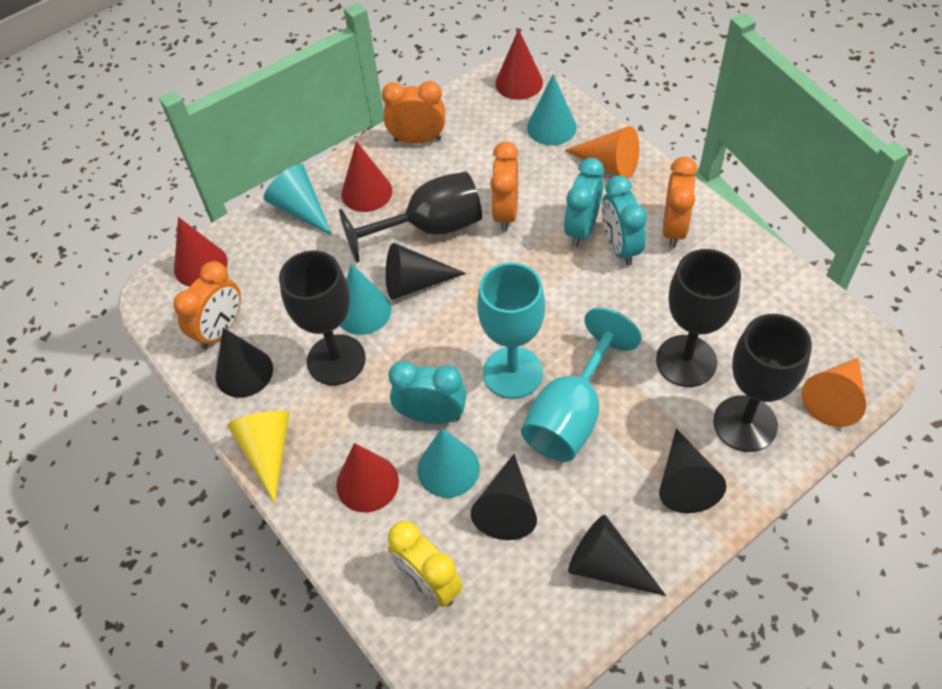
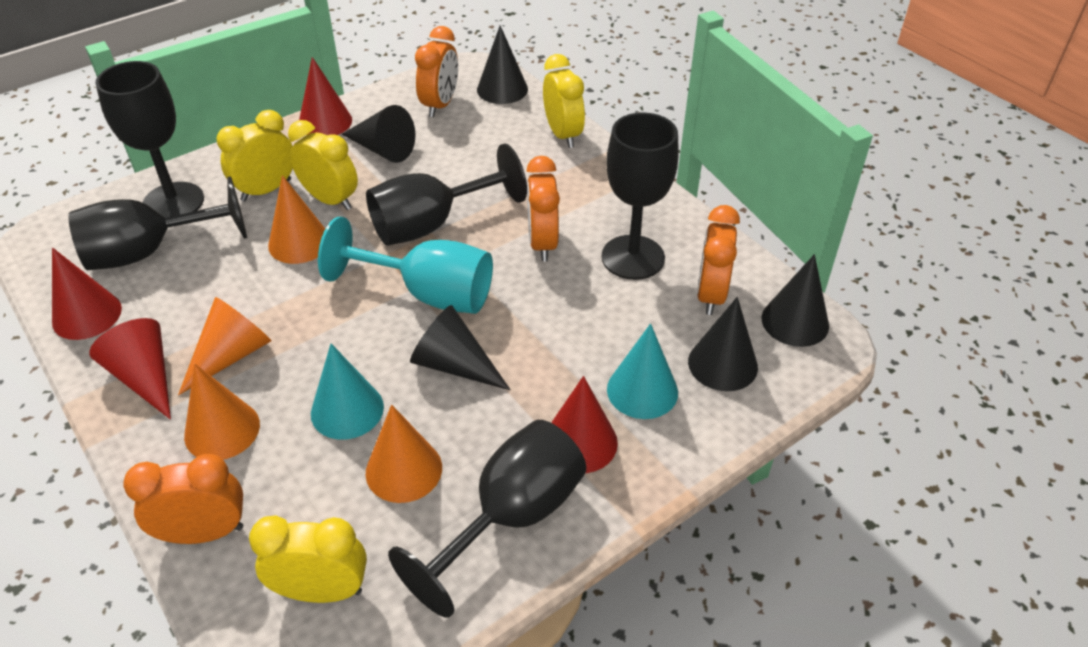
black goblet: 4 -> 5
orange cone: 2 -> 4
turquoise clock: 3 -> 0
turquoise cone: 4 -> 2
turquoise goblet: 2 -> 1
yellow clock: 1 -> 4
yellow cone: 1 -> 0

